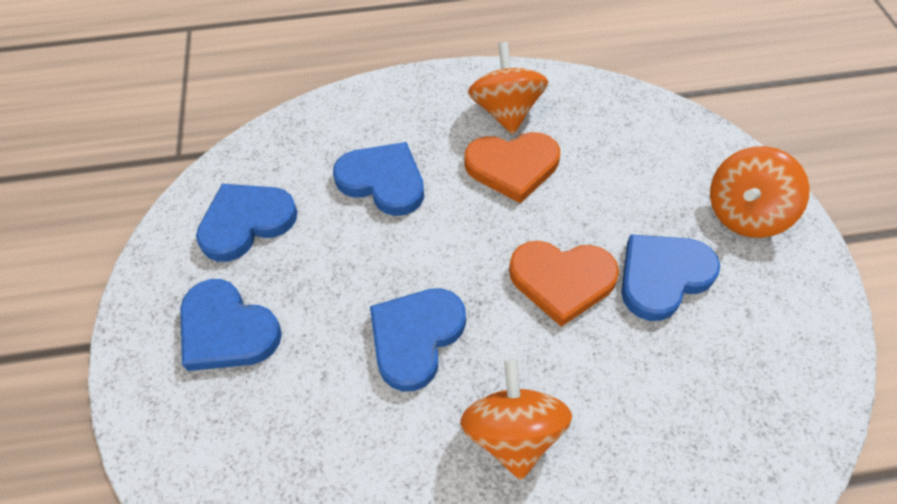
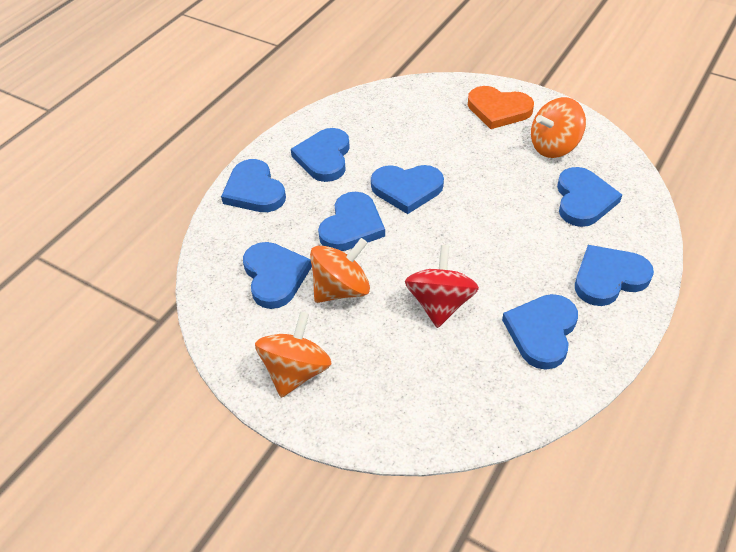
blue heart: 5 -> 8
orange heart: 2 -> 1
red spinning top: 0 -> 1

